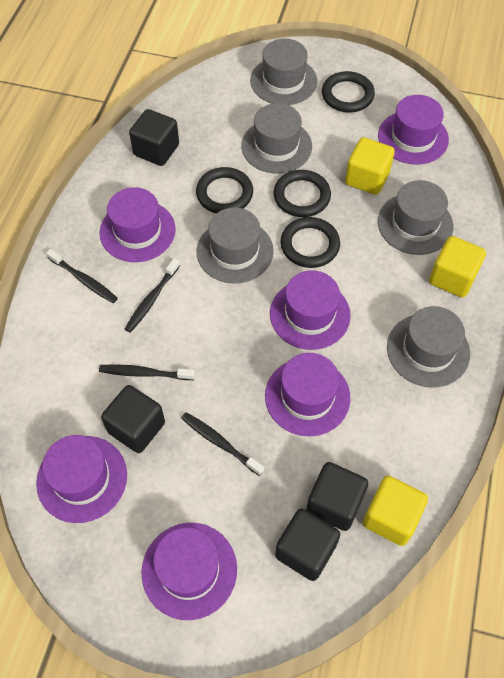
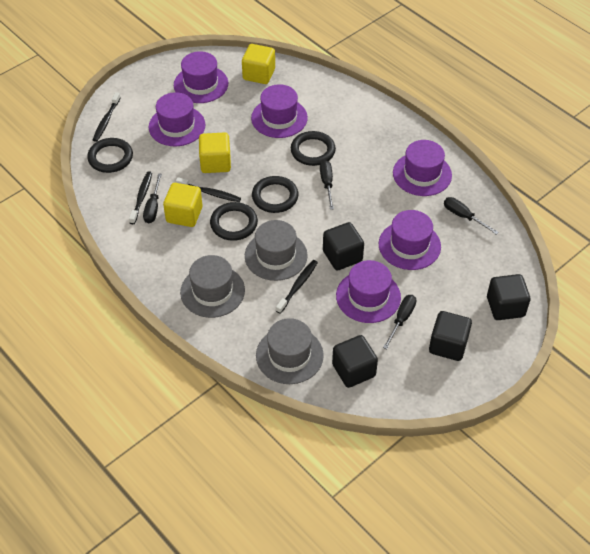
black screwdriver: 0 -> 4
grey hat: 5 -> 3

